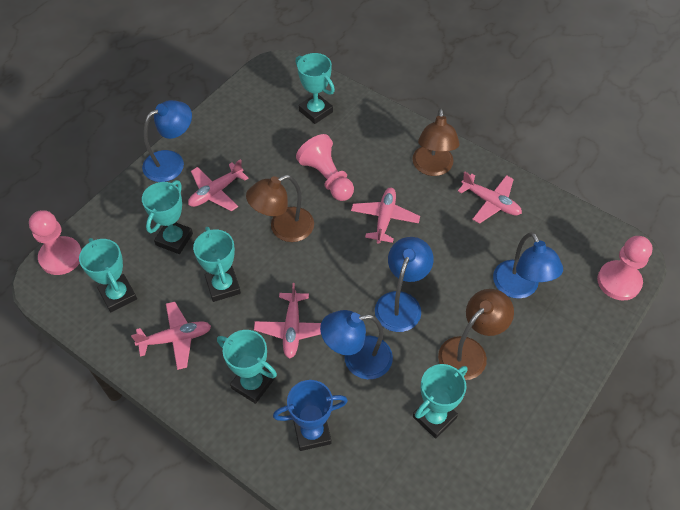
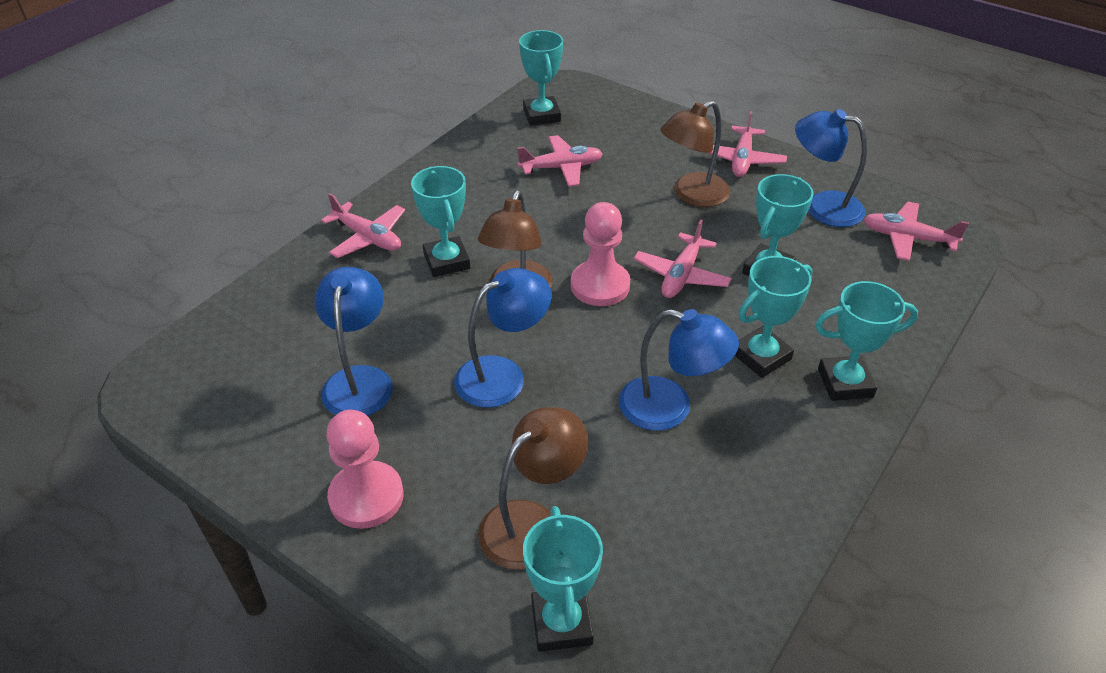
blue trophy: 1 -> 0
pink pawn: 3 -> 2

